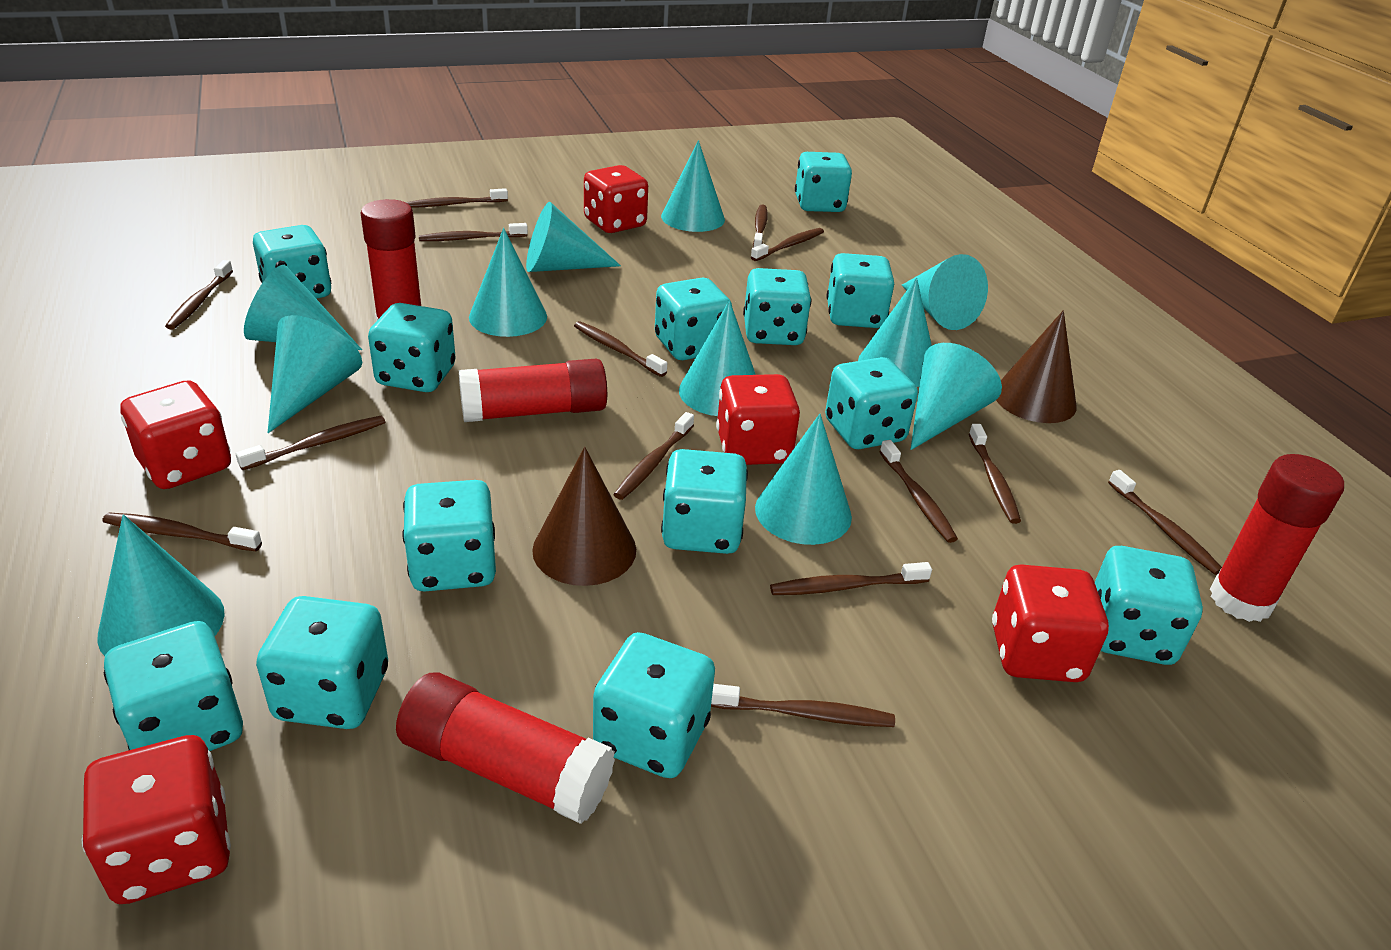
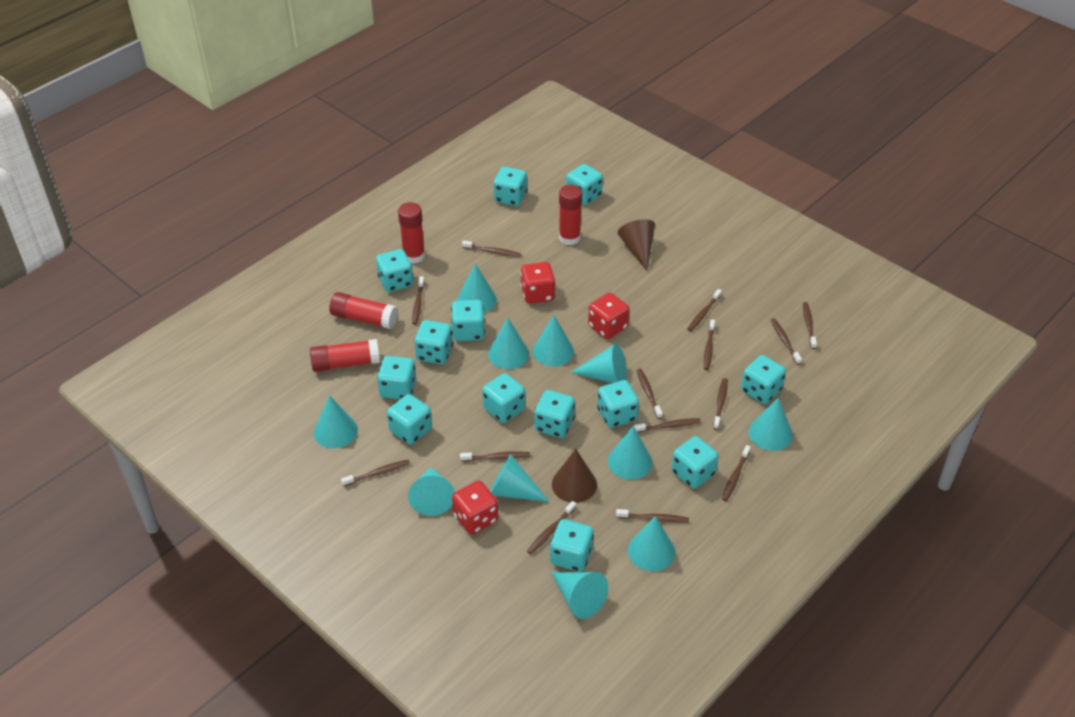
red dice: 5 -> 3

